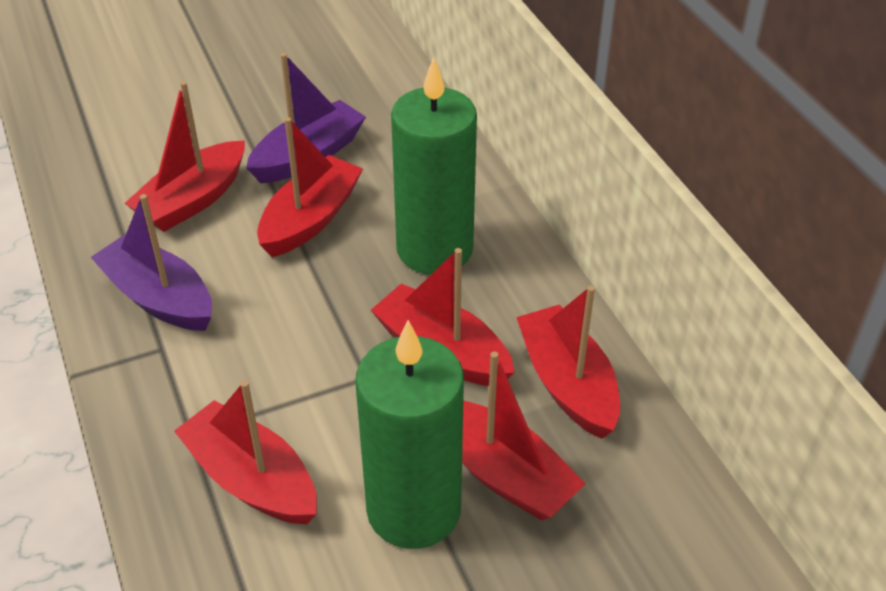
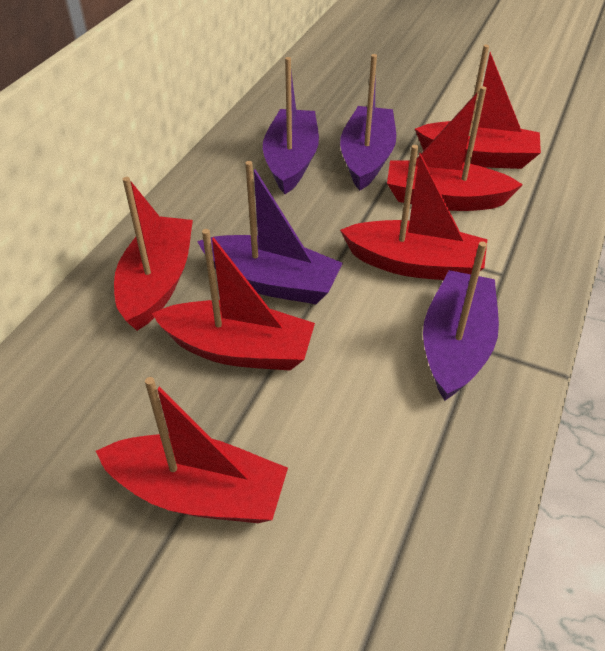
green candle: 2 -> 0
purple boat: 2 -> 4

